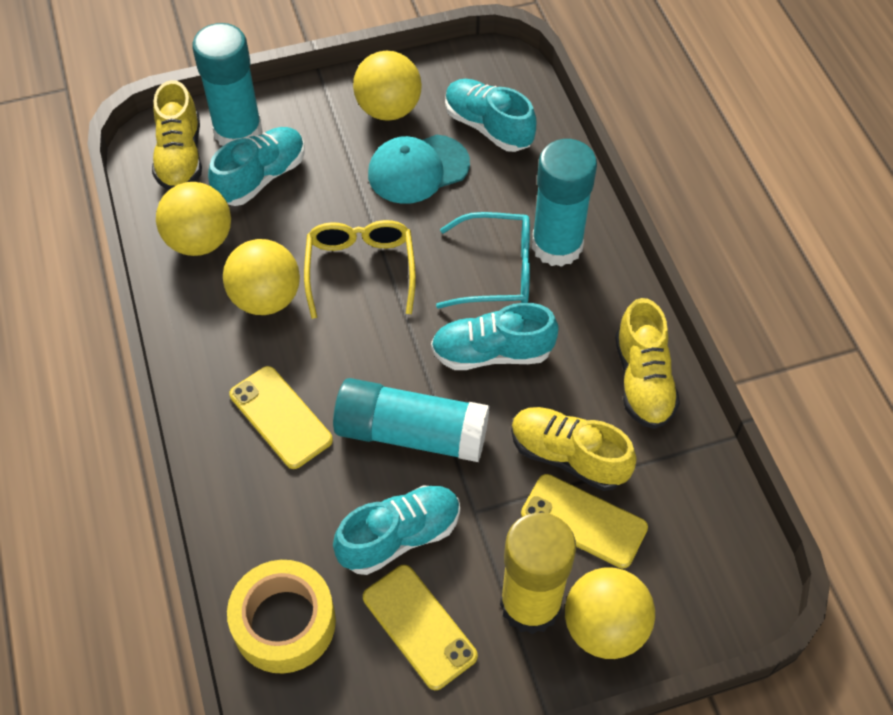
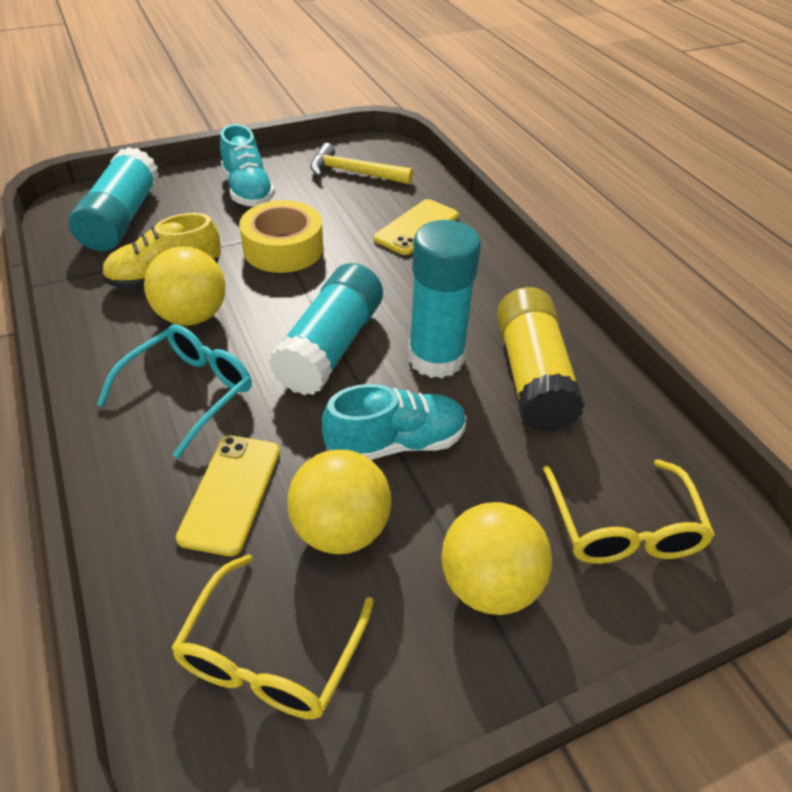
turquoise cap: 1 -> 0
turquoise shoe: 4 -> 2
yellow ball: 4 -> 3
yellow glasses: 1 -> 2
yellow hammer: 0 -> 1
yellow phone: 3 -> 2
yellow shoe: 3 -> 1

